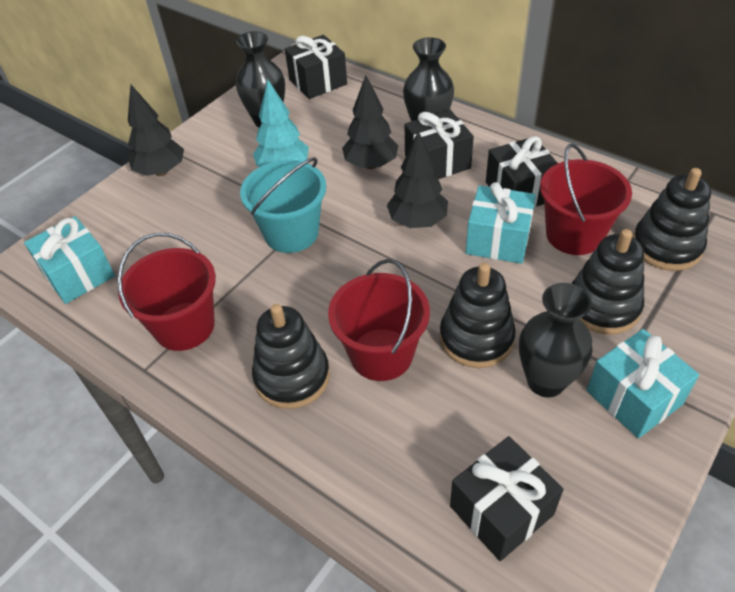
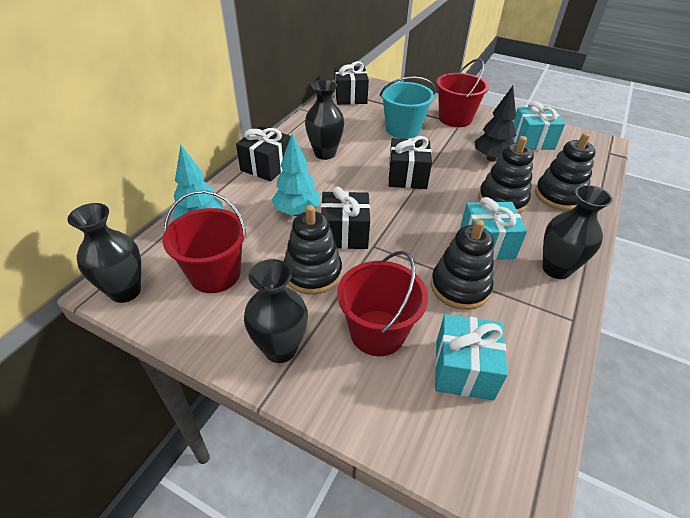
black tree: 3 -> 1
black vase: 3 -> 4
turquoise tree: 1 -> 2

